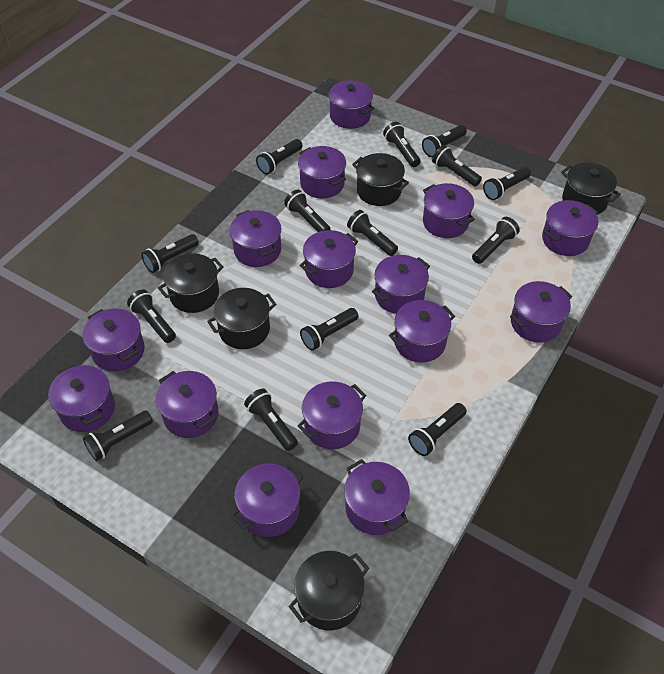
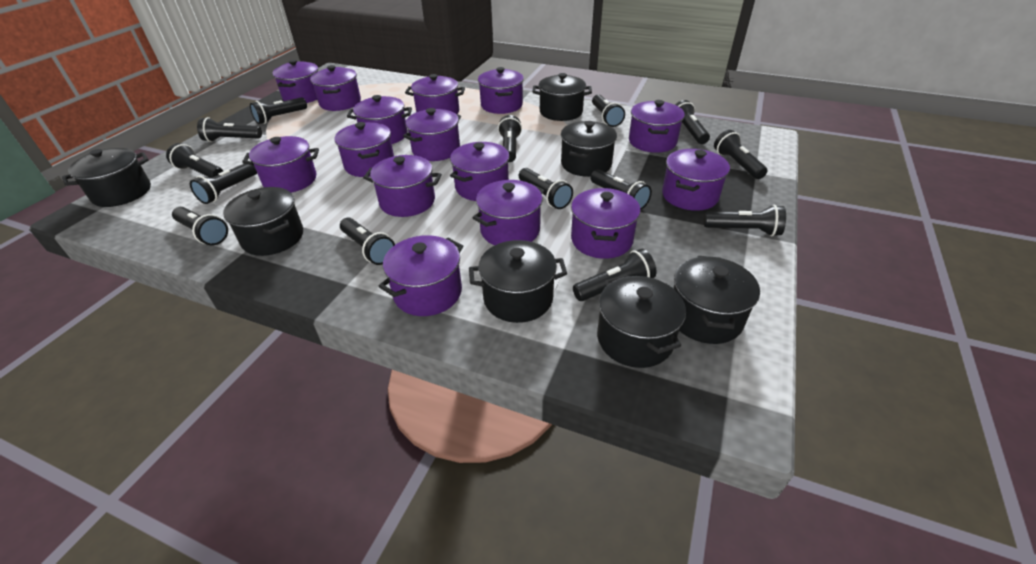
black pot: 5 -> 7

